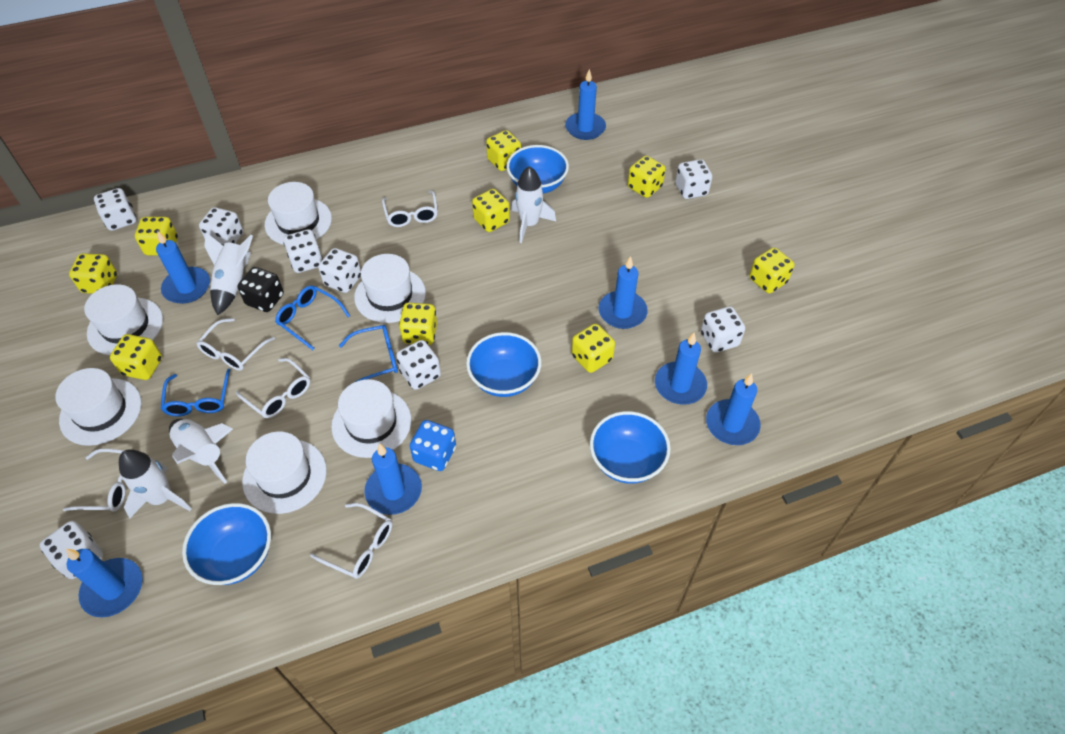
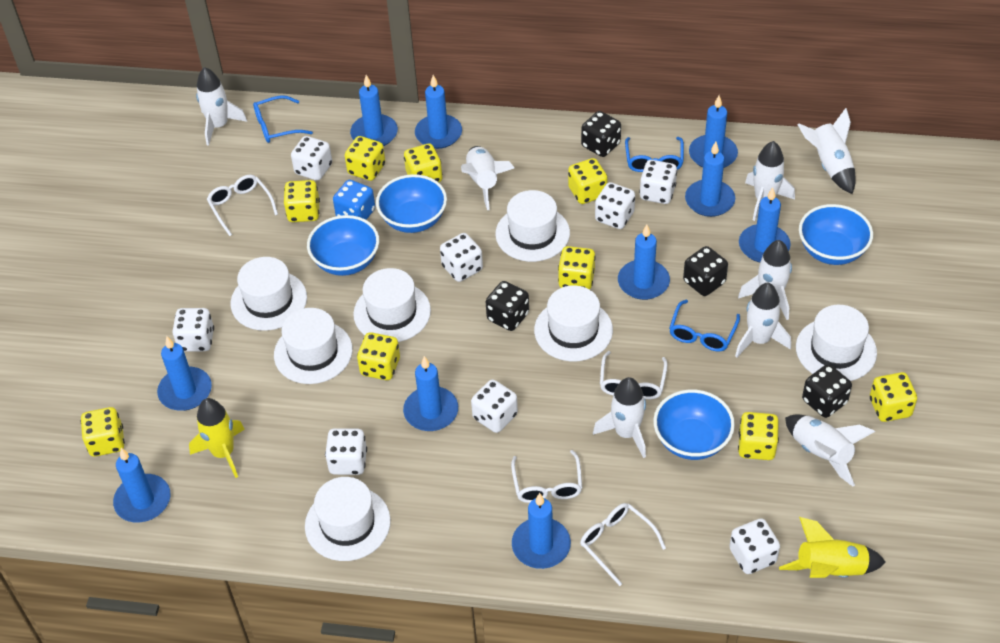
black dice: 1 -> 4
blue candle: 7 -> 10
white glasses: 5 -> 4
white hat: 6 -> 7
white rocket: 4 -> 8
yellow rocket: 0 -> 2

